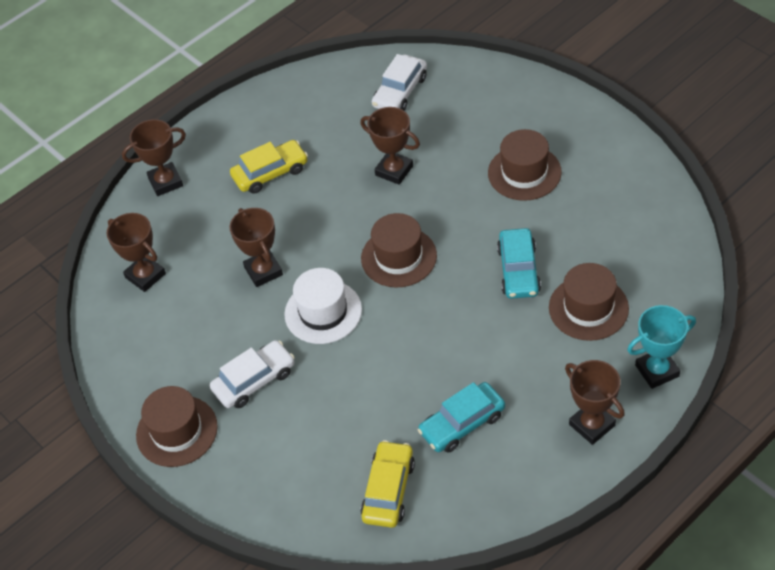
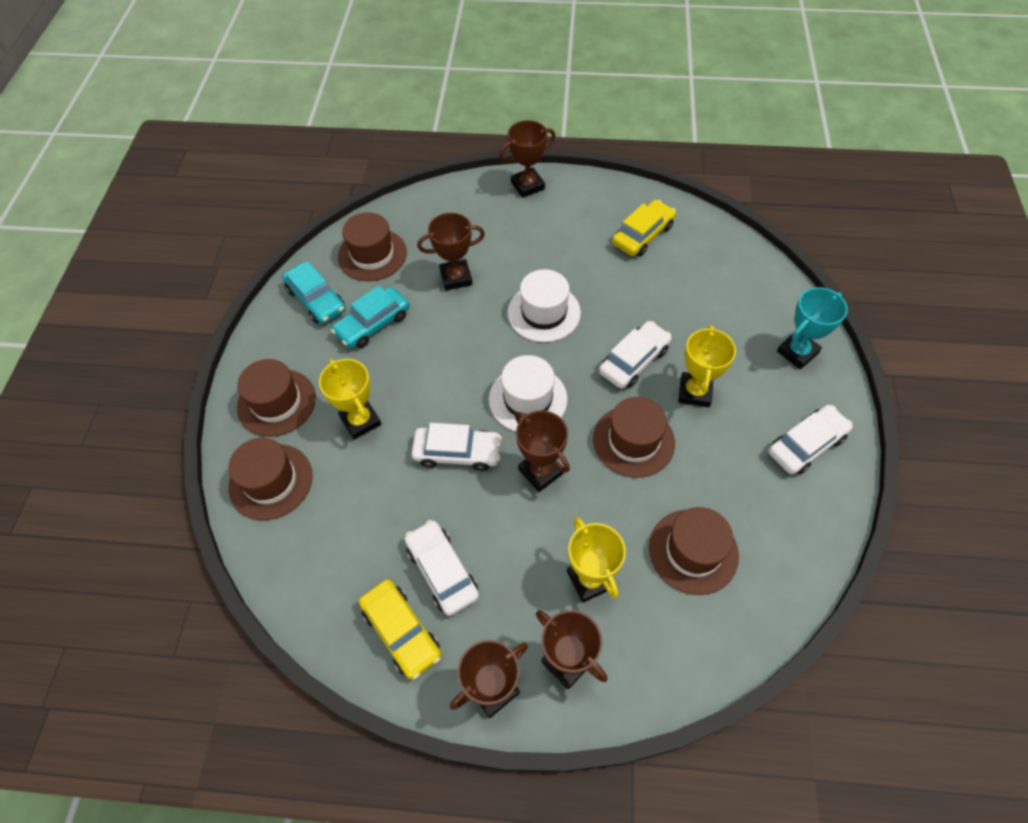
brown hat: 4 -> 5
white car: 2 -> 4
white hat: 1 -> 2
yellow trophy: 0 -> 3

